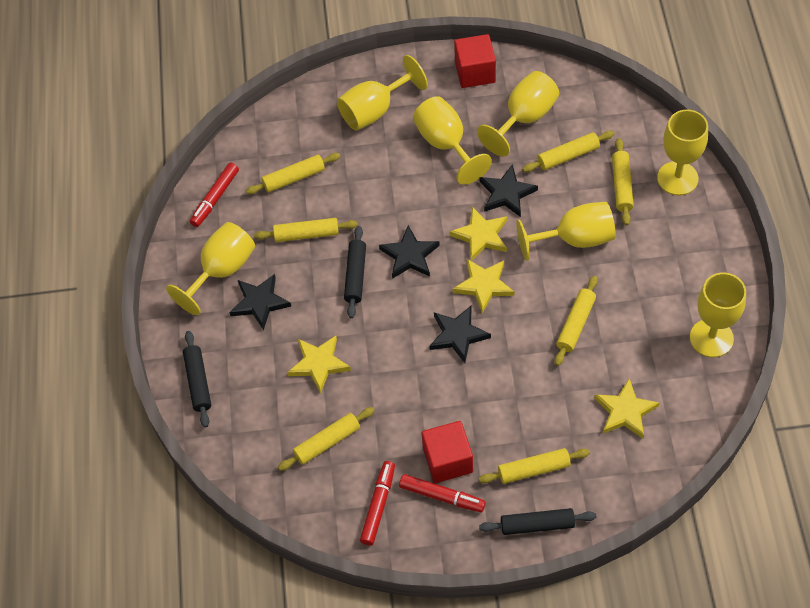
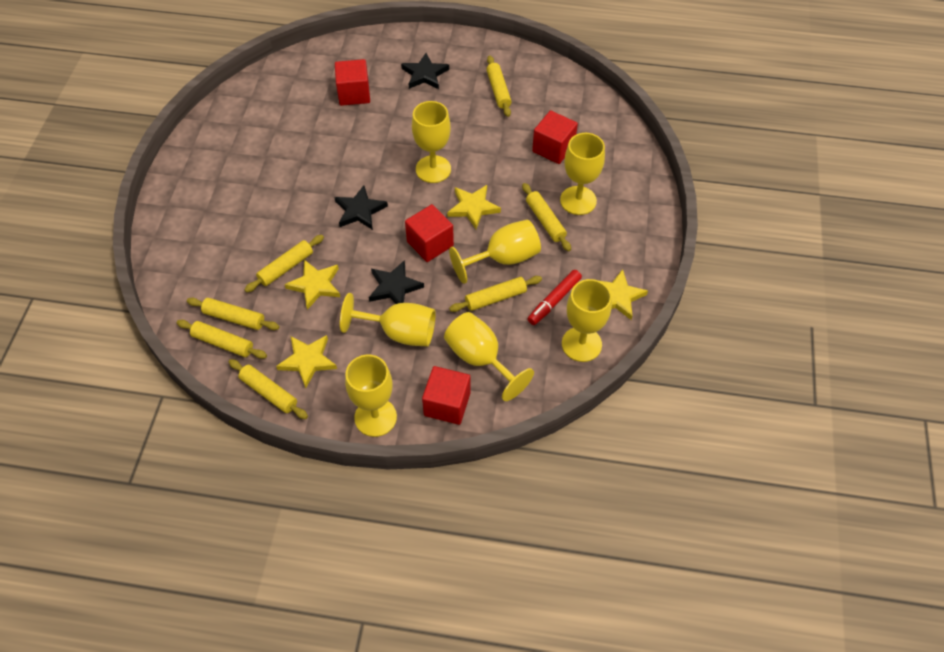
black rolling pin: 3 -> 0
black star: 4 -> 3
red cube: 2 -> 4
red marker: 3 -> 1

